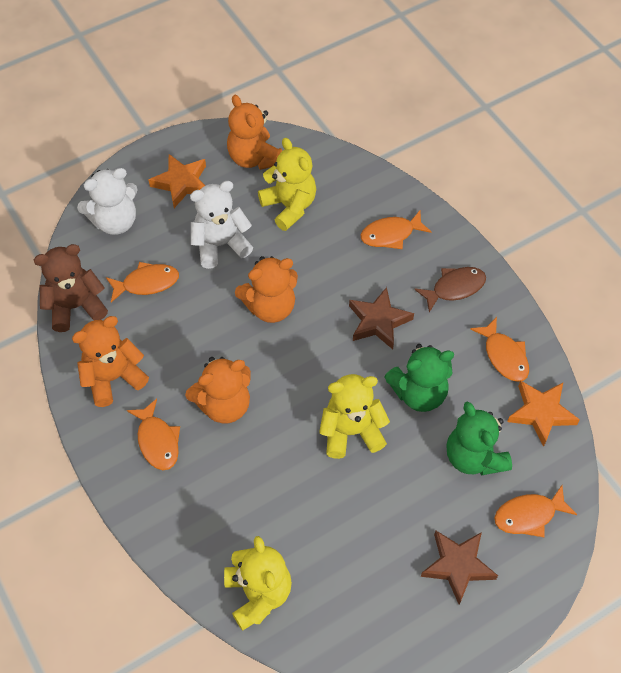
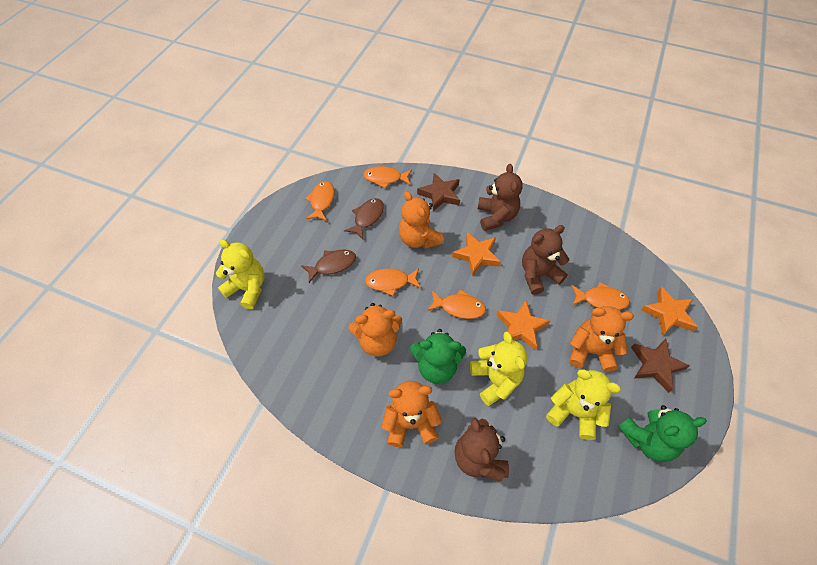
brown fish: 1 -> 2
brown teddy bear: 1 -> 3
orange star: 2 -> 3
white teddy bear: 2 -> 0

